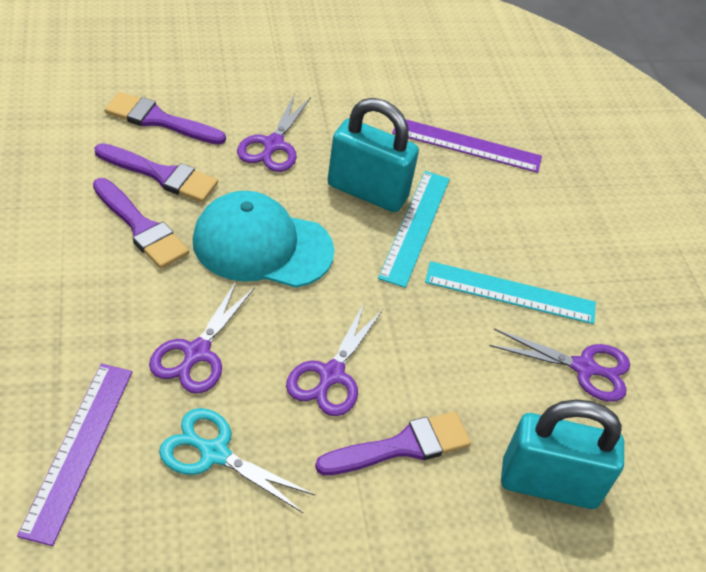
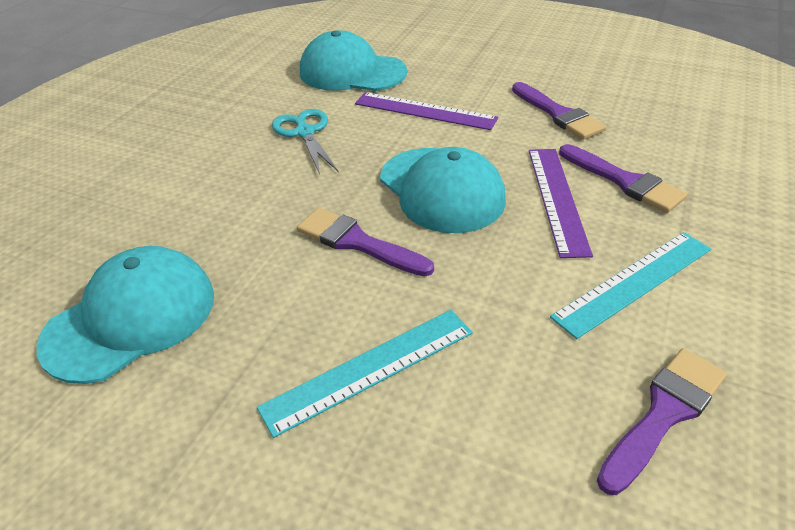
purple scissors: 4 -> 0
turquoise cap: 1 -> 3
turquoise padlock: 2 -> 0

